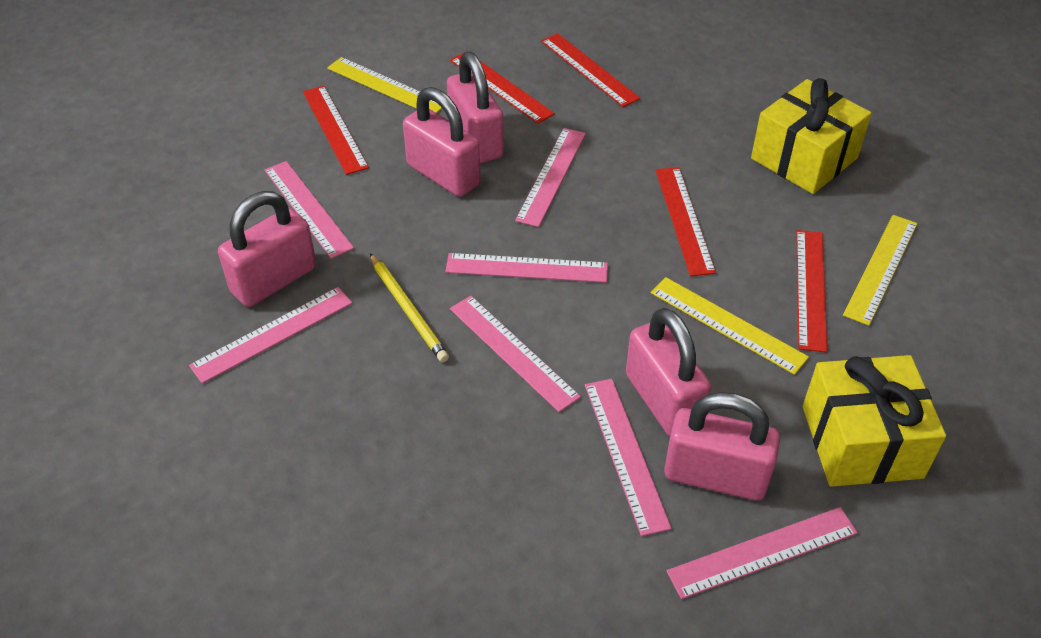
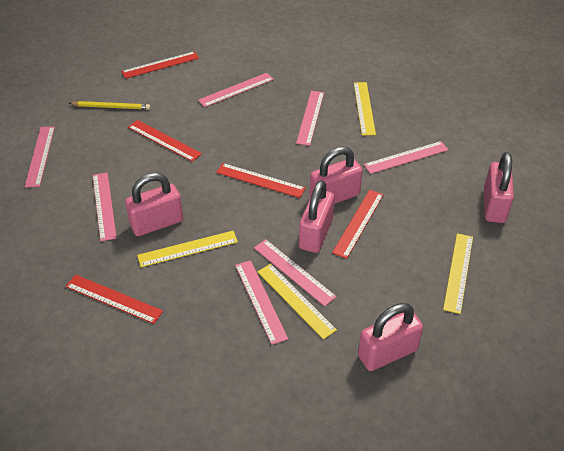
yellow gift: 2 -> 0
yellow ruler: 3 -> 4

